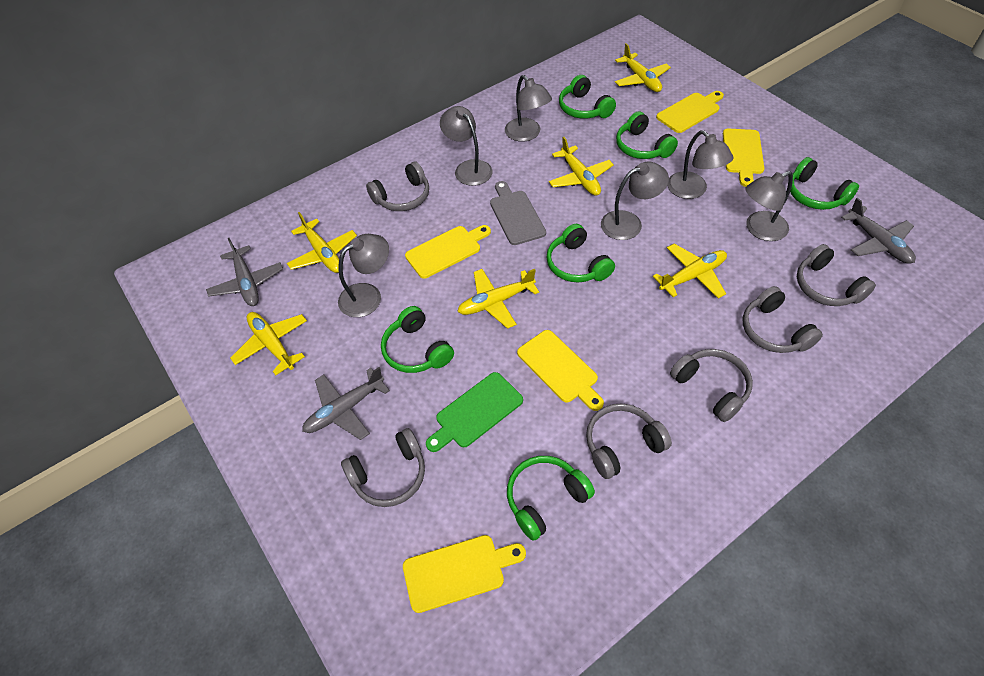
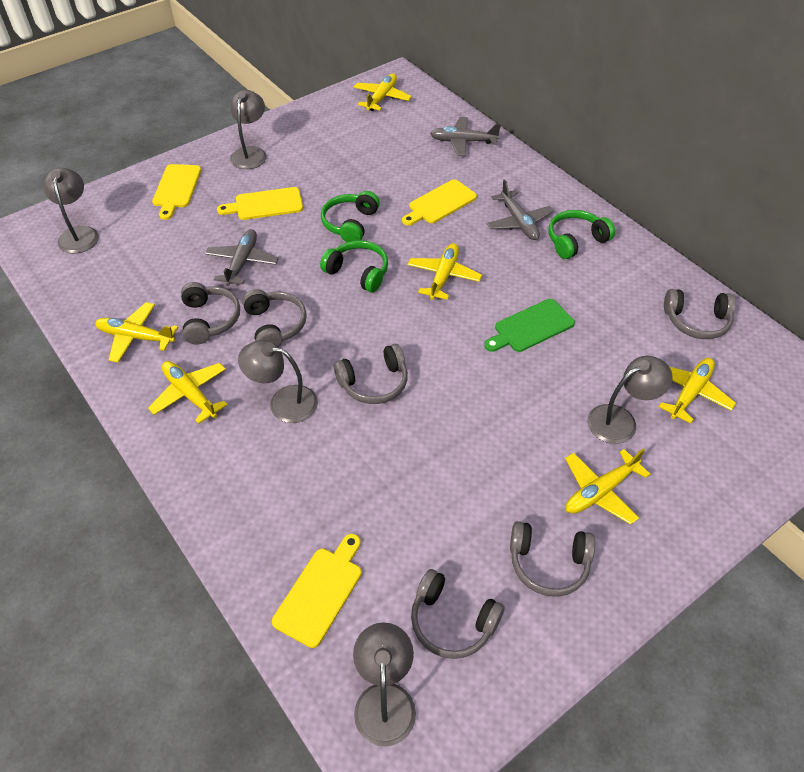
green headphones: 6 -> 3
grey cutting board: 1 -> 0
grey lamp: 6 -> 5
yellow cutting board: 5 -> 4

